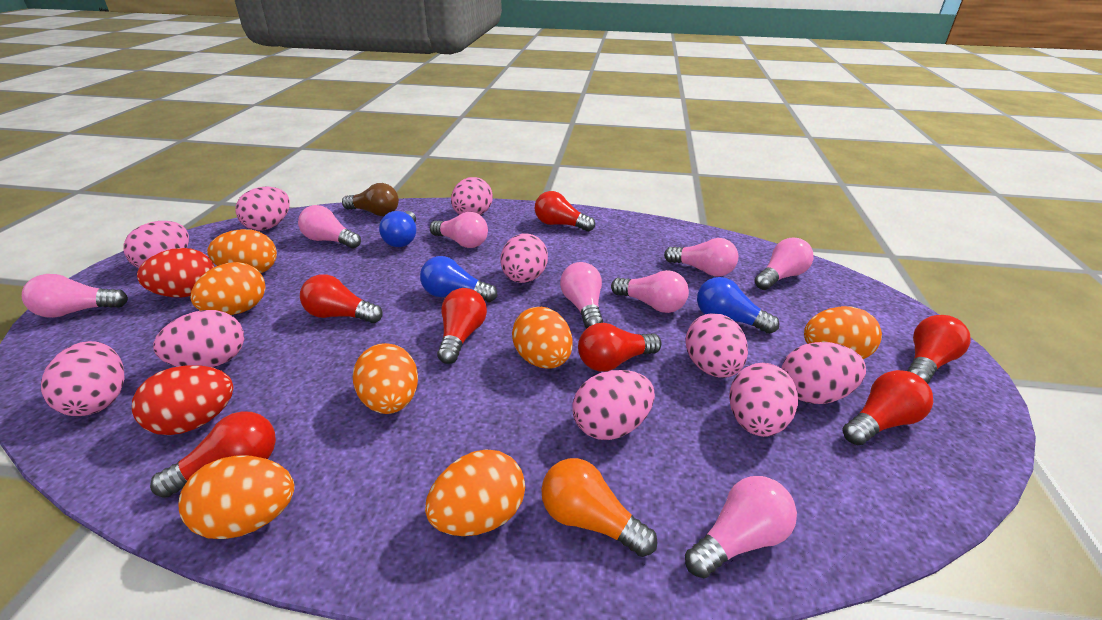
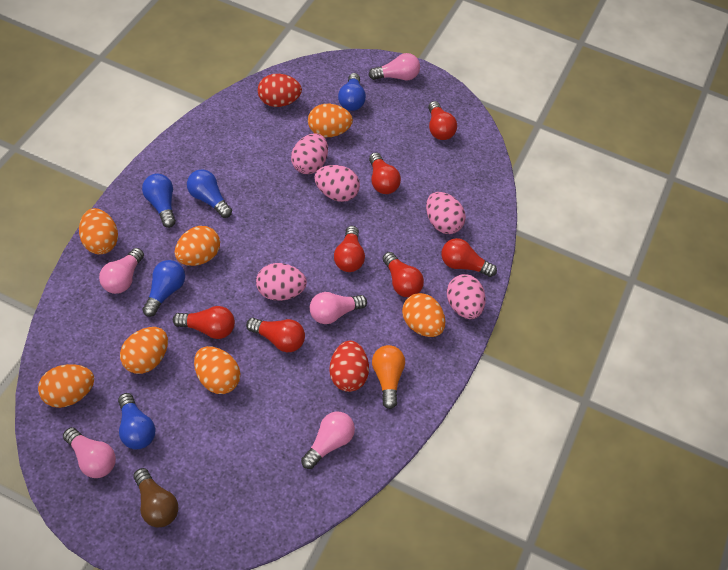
blue light bulb: 3 -> 5
pink egg: 10 -> 5
pink light bulb: 8 -> 5

